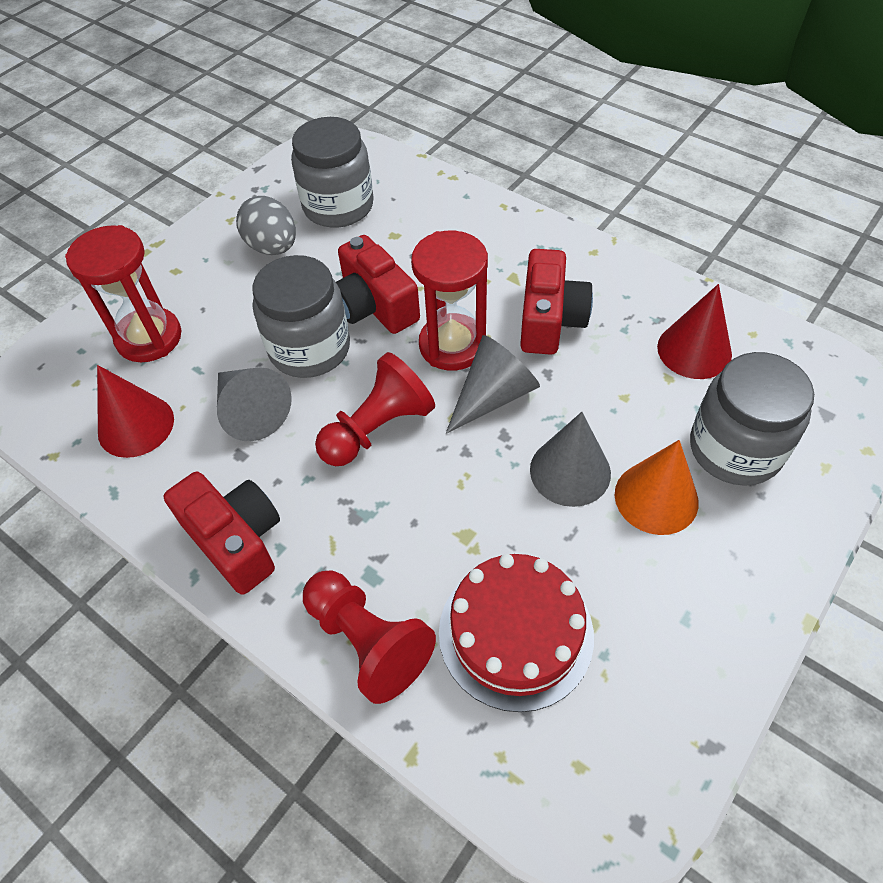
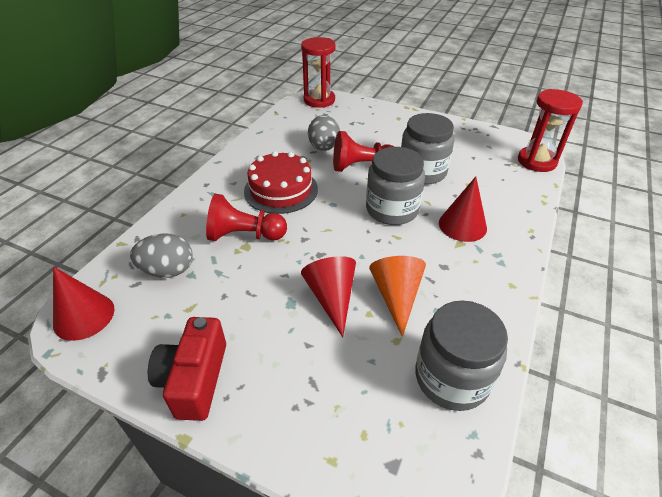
grey cone: 3 -> 0
grey egg: 1 -> 2
red camera: 3 -> 1
red cone: 2 -> 3

